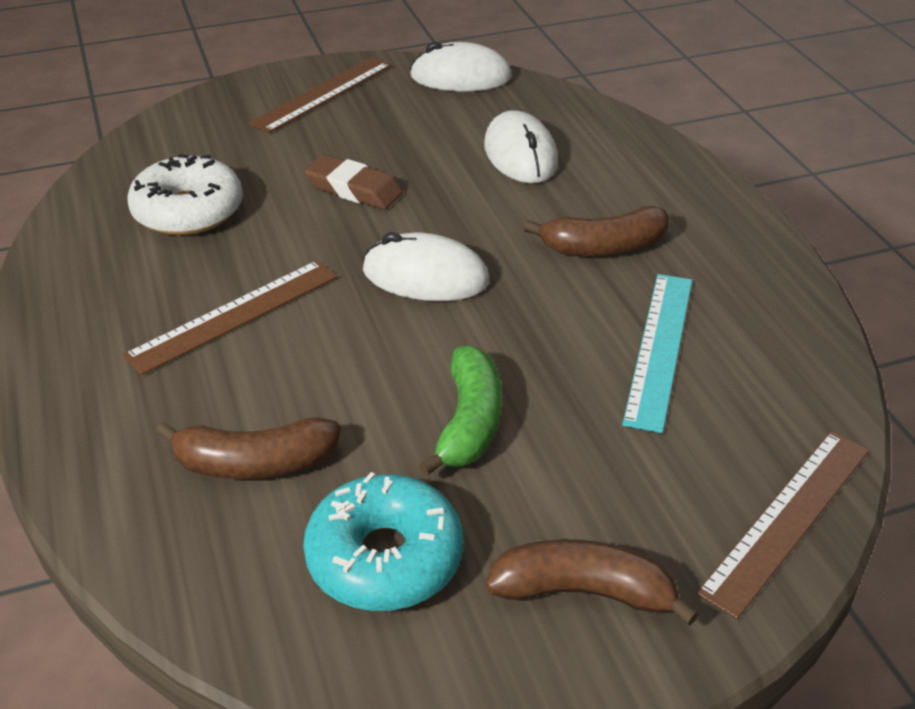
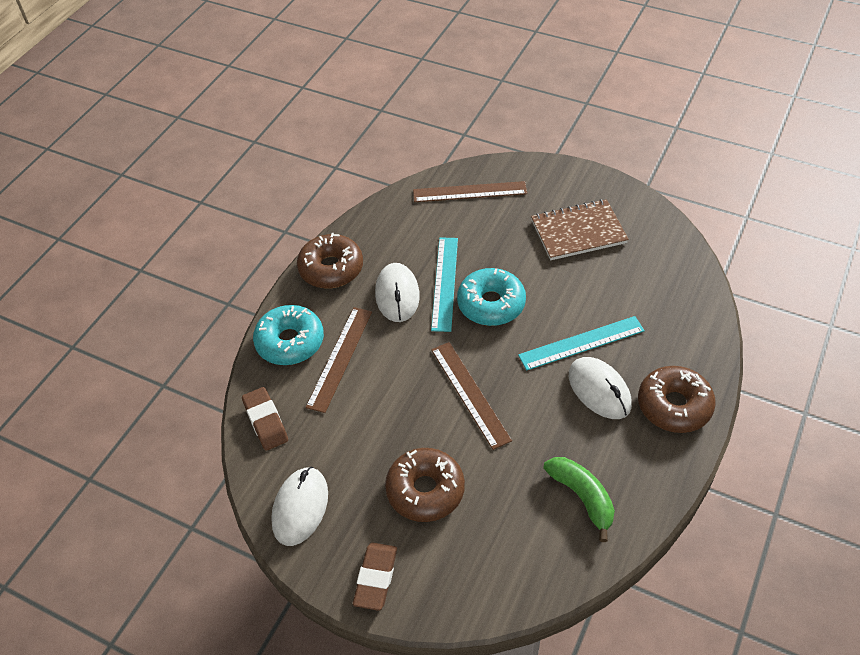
brown banana: 3 -> 0
brown donut: 0 -> 3
brown eraser: 1 -> 2
brown notebook: 0 -> 1
turquoise donut: 1 -> 2
turquoise ruler: 1 -> 2
white donut: 1 -> 0

